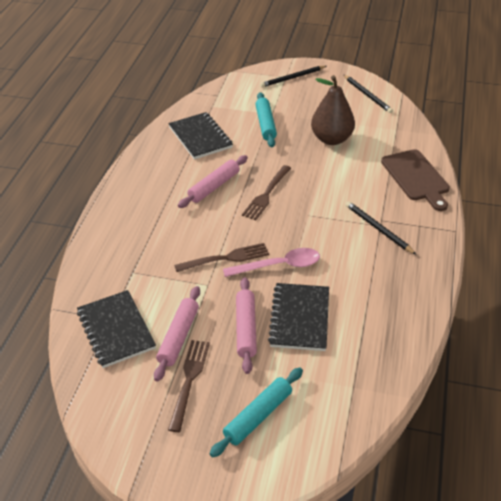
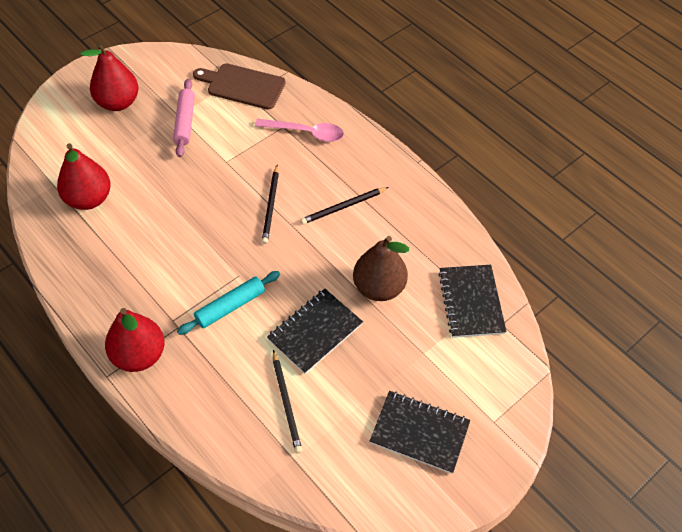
brown fork: 3 -> 0
pink rolling pin: 3 -> 1
red pear: 0 -> 3
turquoise rolling pin: 2 -> 1

